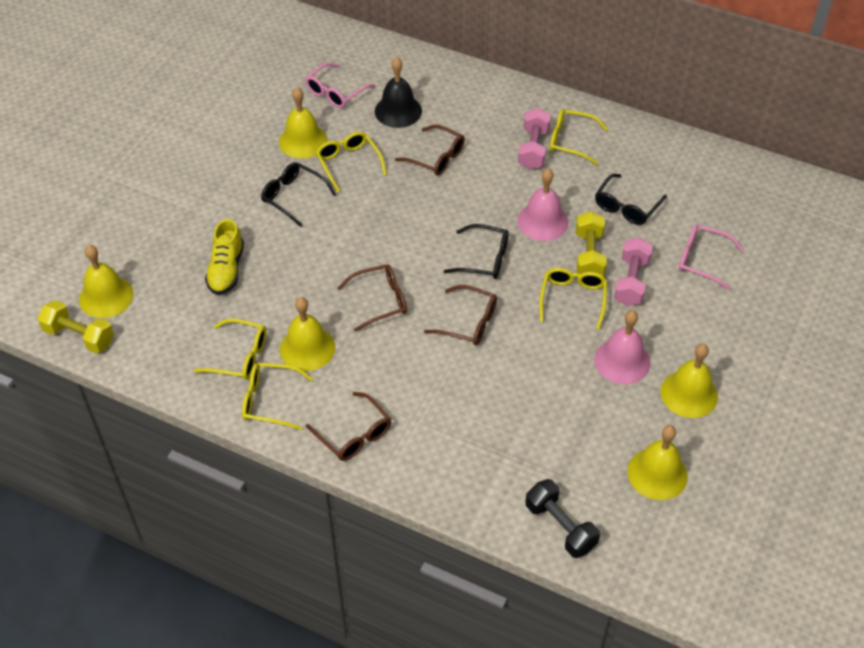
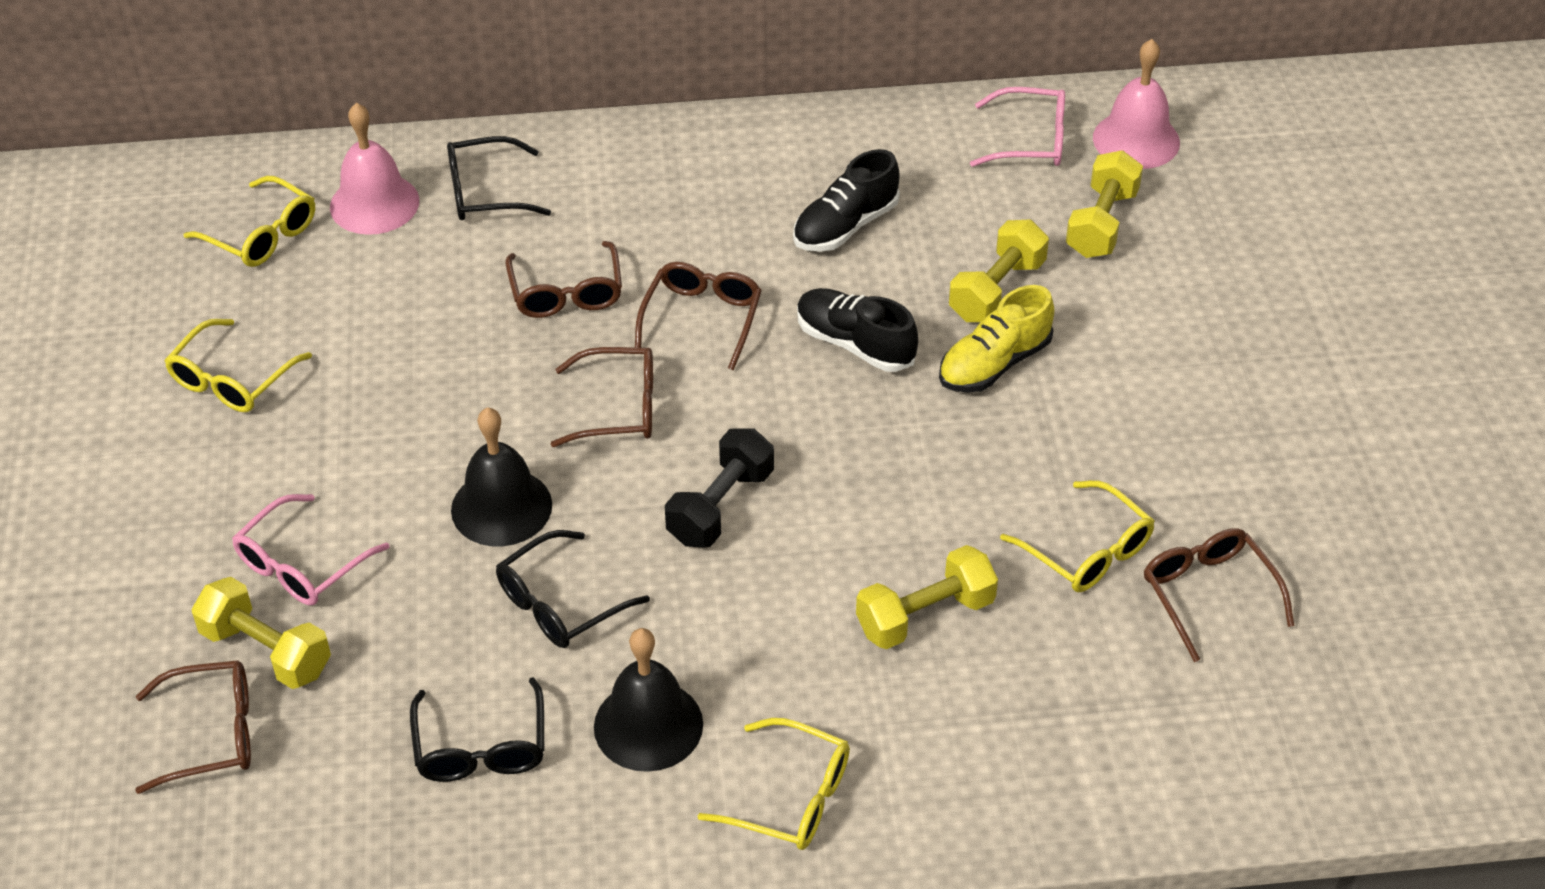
black bell: 1 -> 2
black shoe: 0 -> 2
brown glasses: 4 -> 5
pink dumbbell: 2 -> 0
yellow bell: 5 -> 0
yellow dumbbell: 2 -> 4
yellow glasses: 5 -> 4

